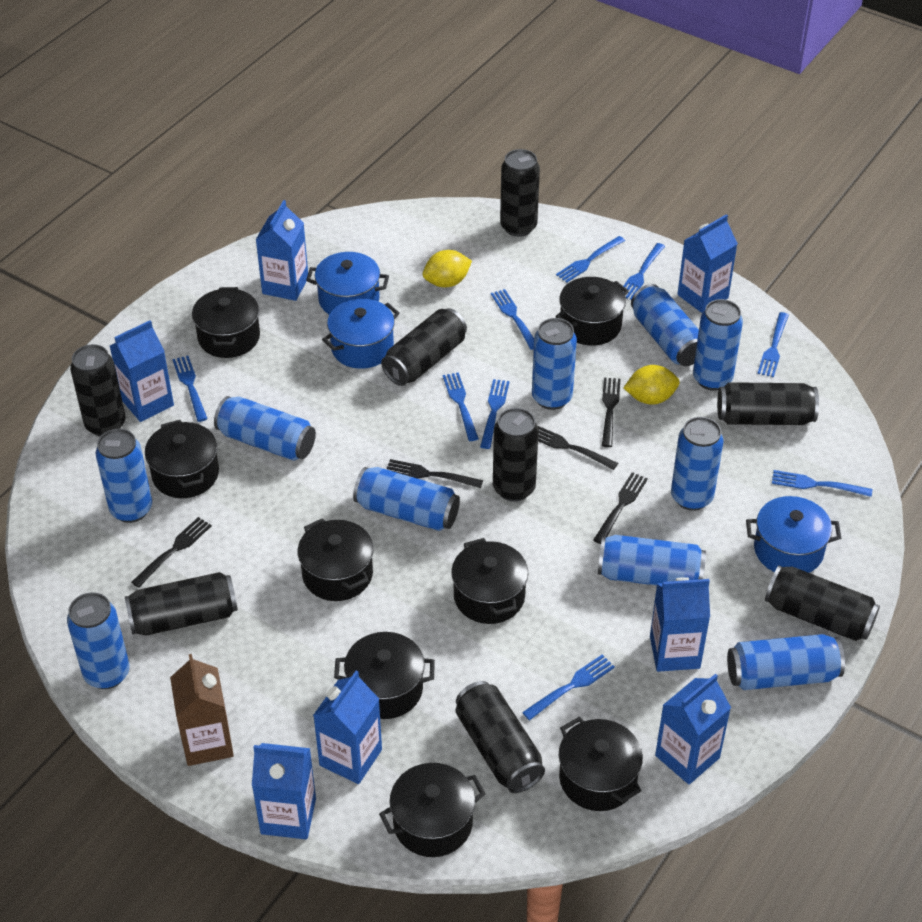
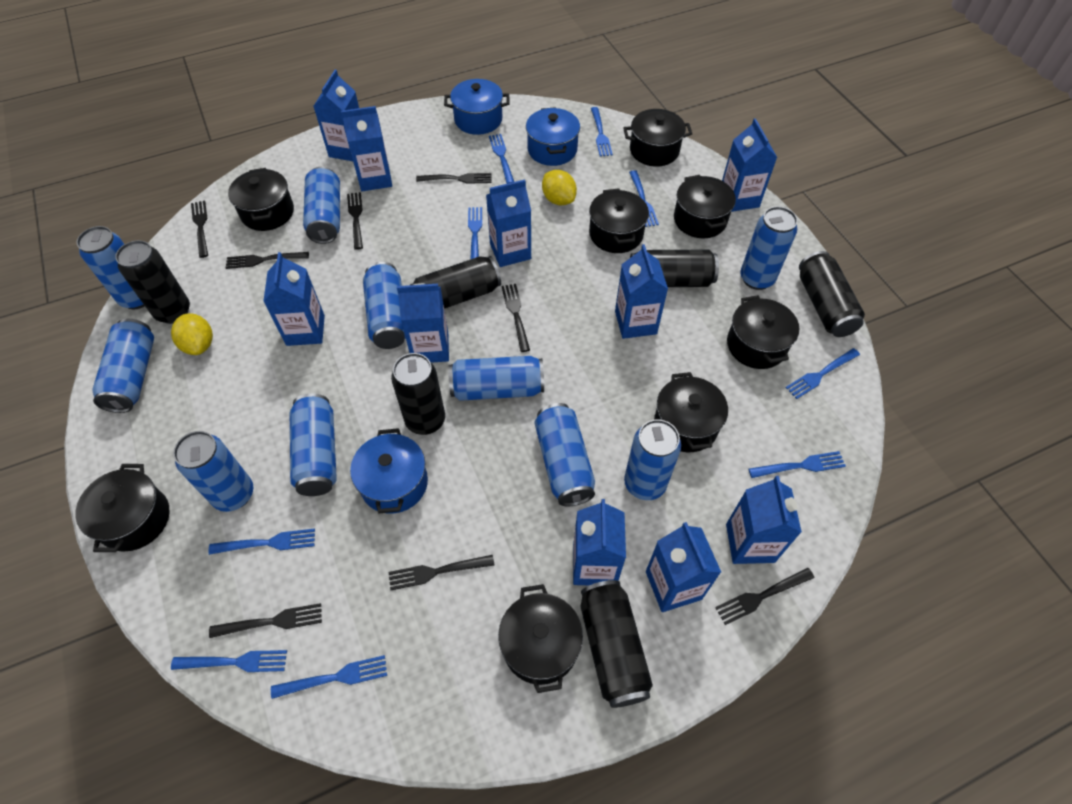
black can: 8 -> 6
black fork: 5 -> 8
blue carton: 7 -> 10
brown carton: 1 -> 0

